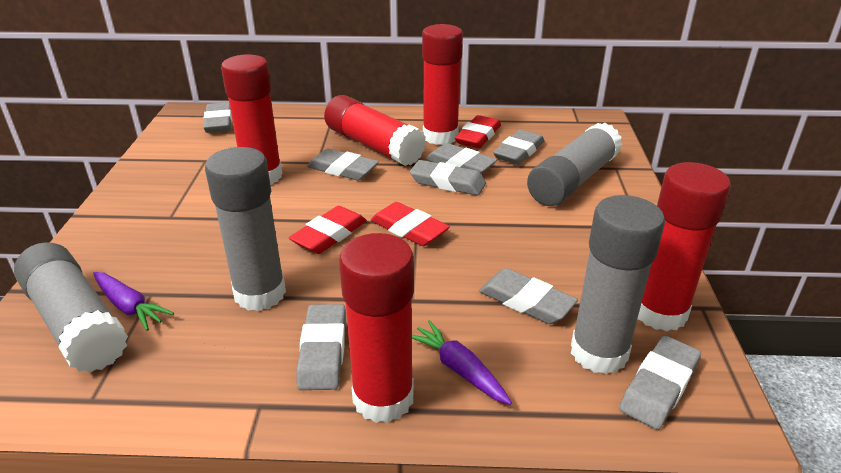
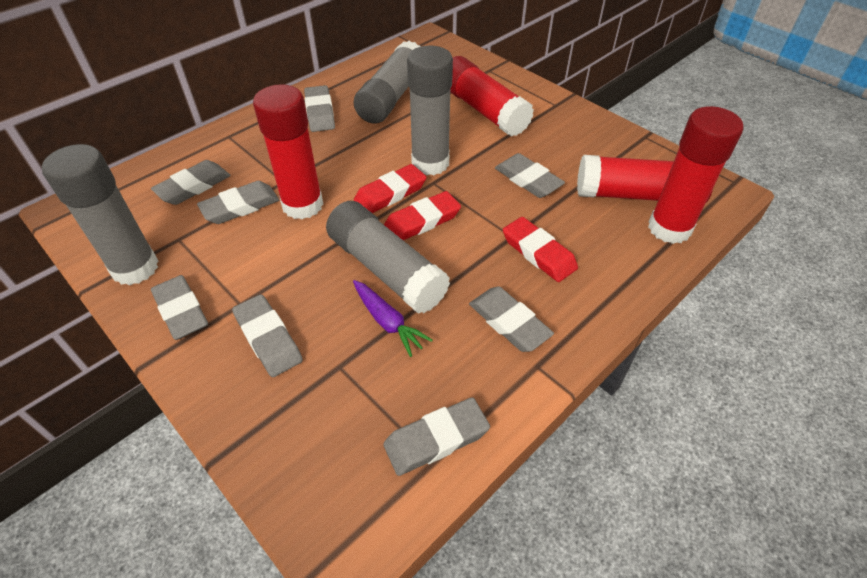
purple carrot: 2 -> 1
red glue stick: 5 -> 4

